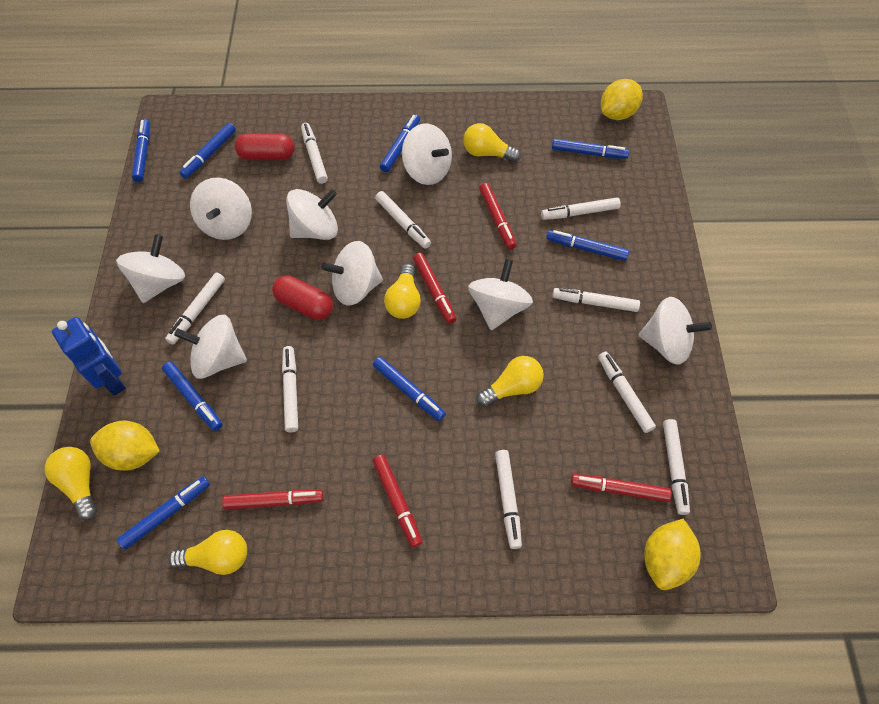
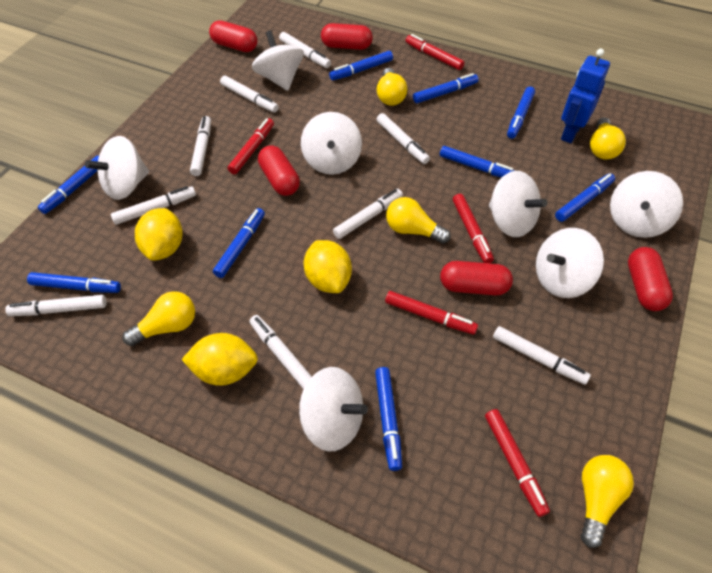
blue marker: 8 -> 9
red capsule: 2 -> 5
white spinning top: 8 -> 7

